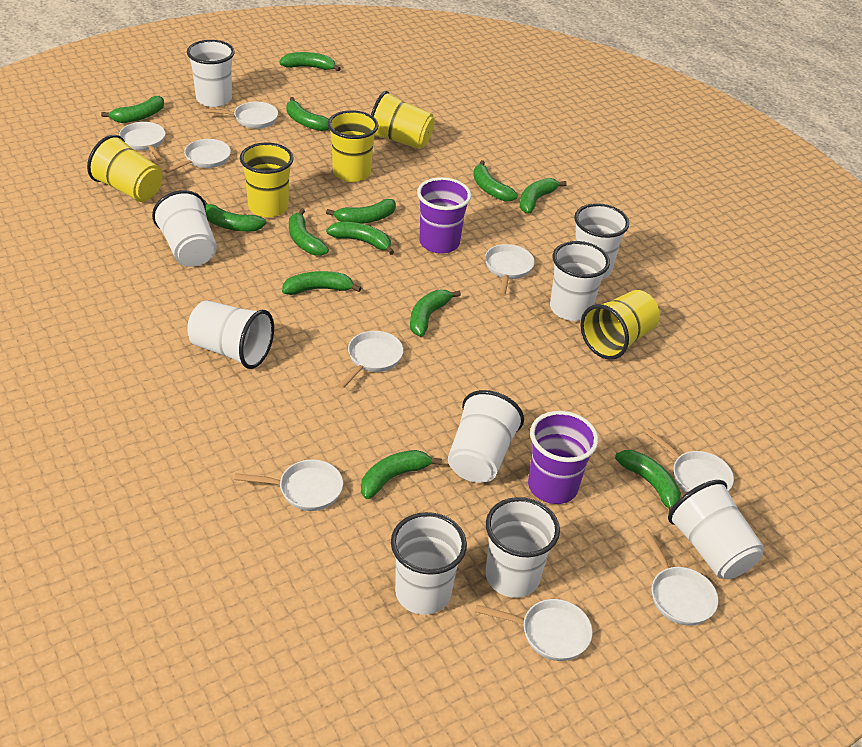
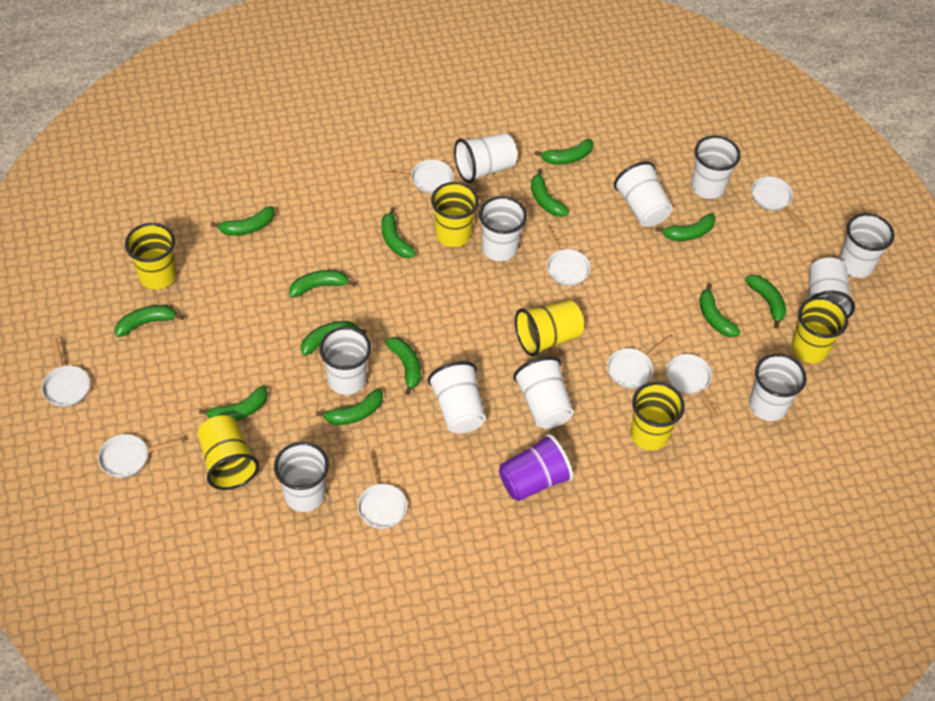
purple cup: 2 -> 1
white cup: 9 -> 11
white pan: 9 -> 8
yellow cup: 5 -> 6

